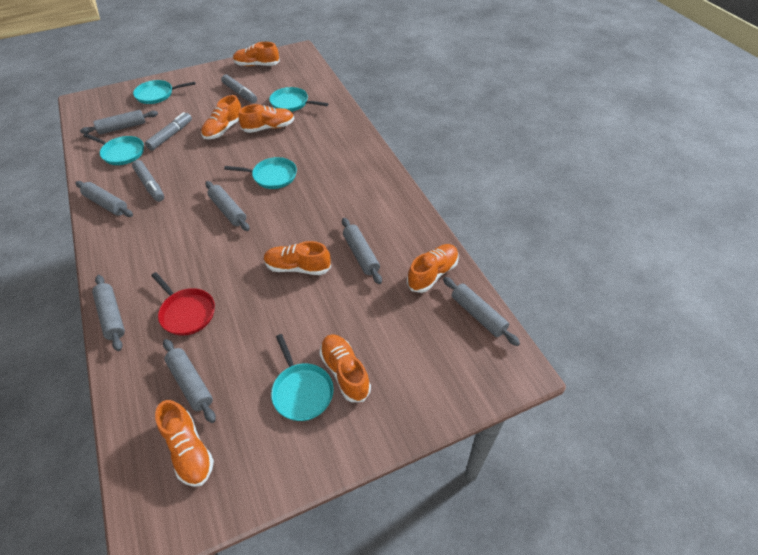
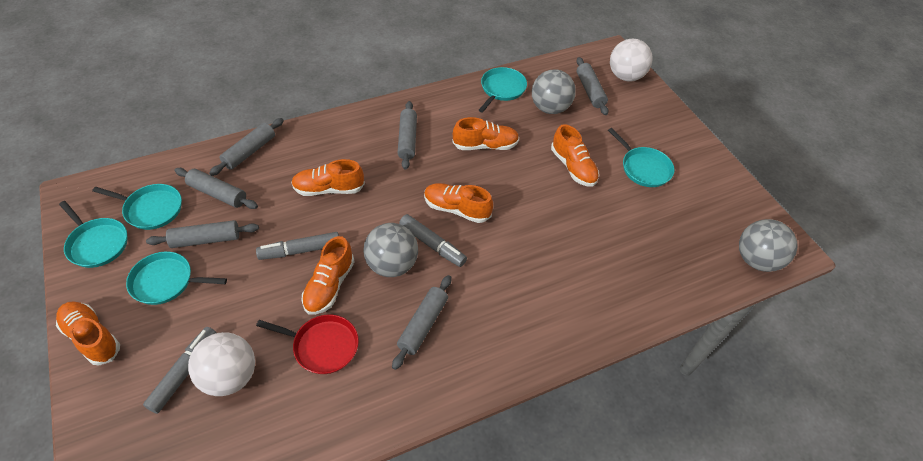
grey ball: 0 -> 3
grey rolling pin: 7 -> 6
orange shoe: 7 -> 6
white ball: 0 -> 2

